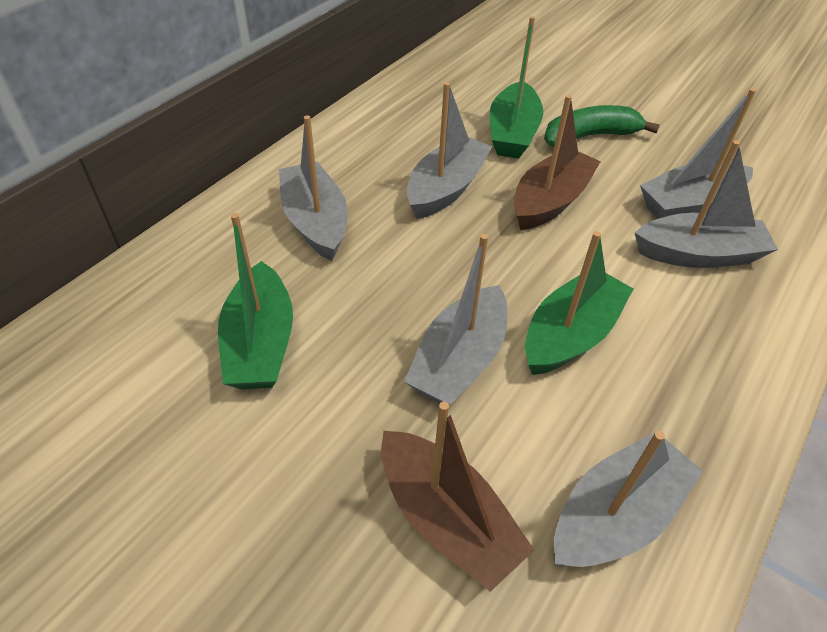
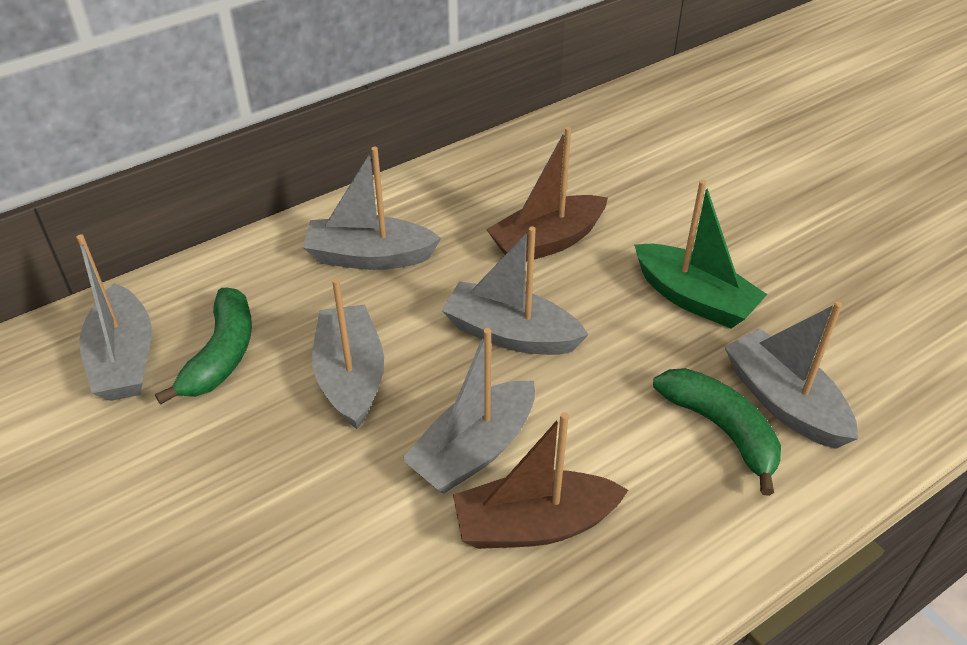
green banana: 1 -> 2
green boat: 3 -> 1

